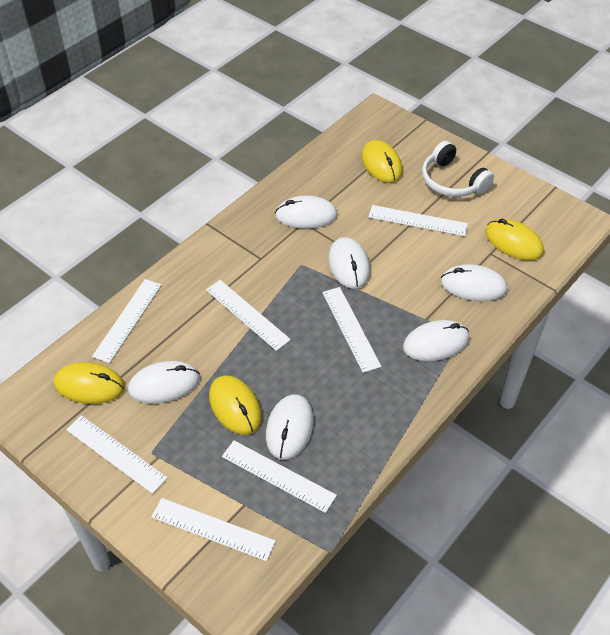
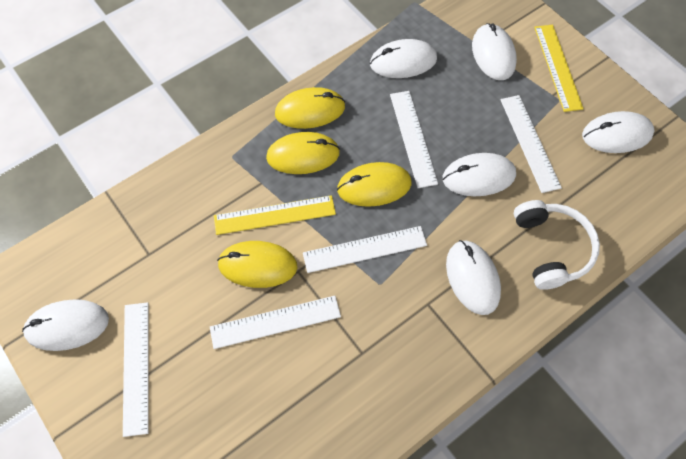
white ruler: 7 -> 5
yellow ruler: 0 -> 2

